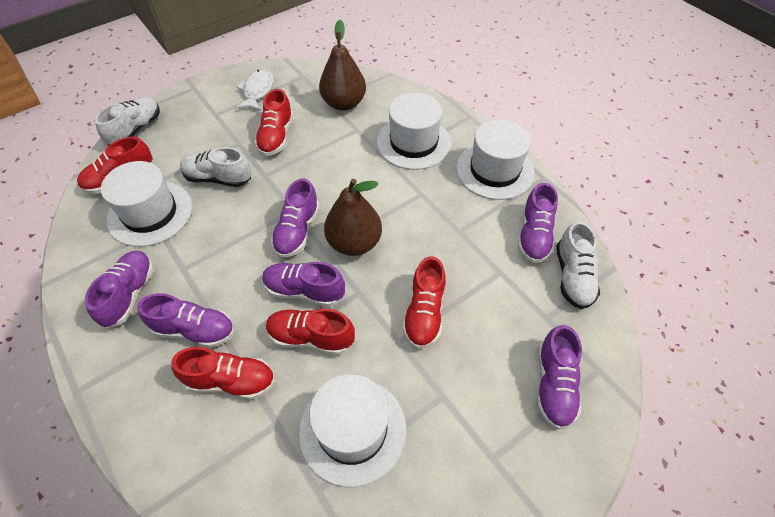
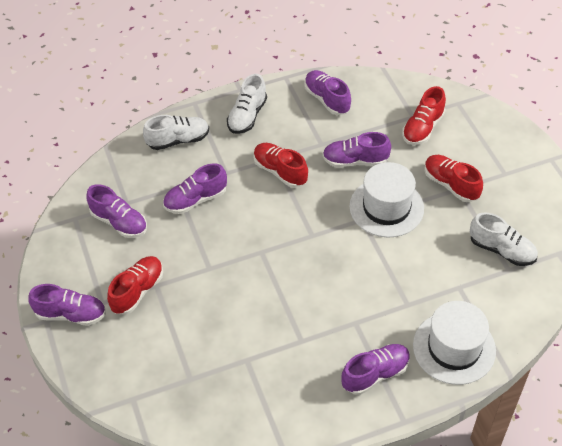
brown pear: 2 -> 0
red shoe: 5 -> 4
white fish: 1 -> 0
white hat: 4 -> 2

